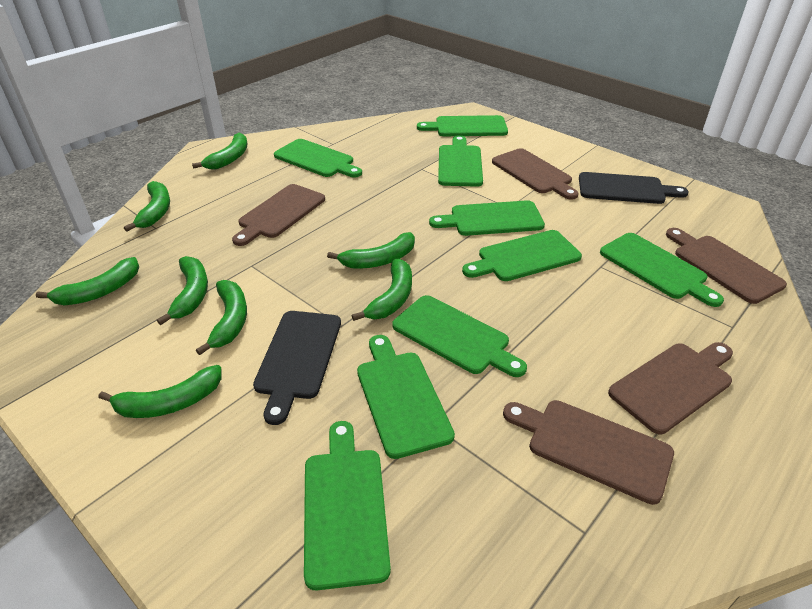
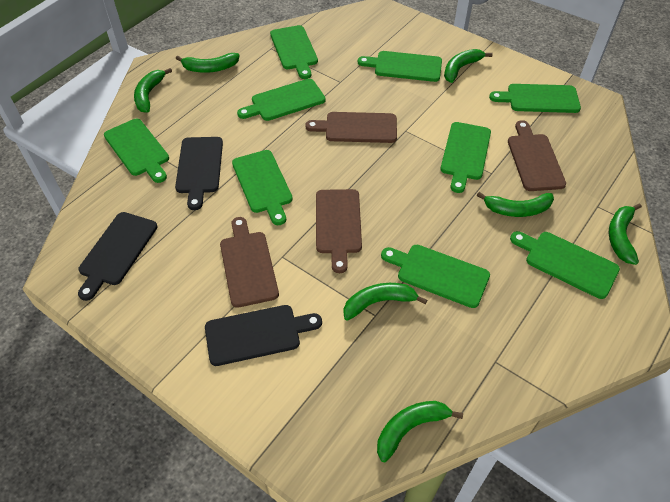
black cutting board: 2 -> 3
brown cutting board: 5 -> 4
green banana: 8 -> 7

